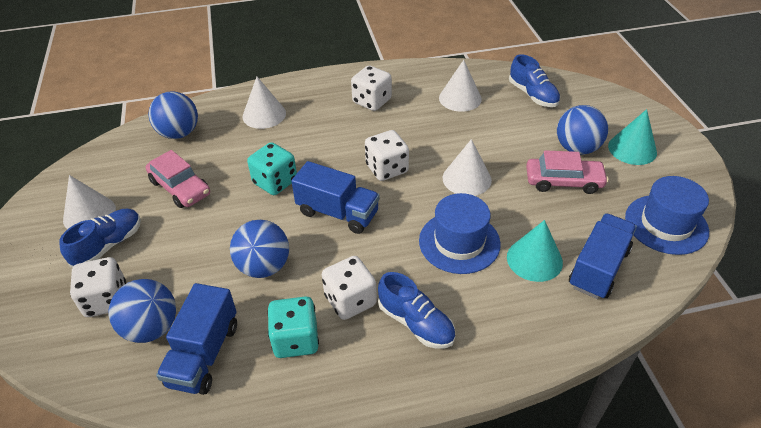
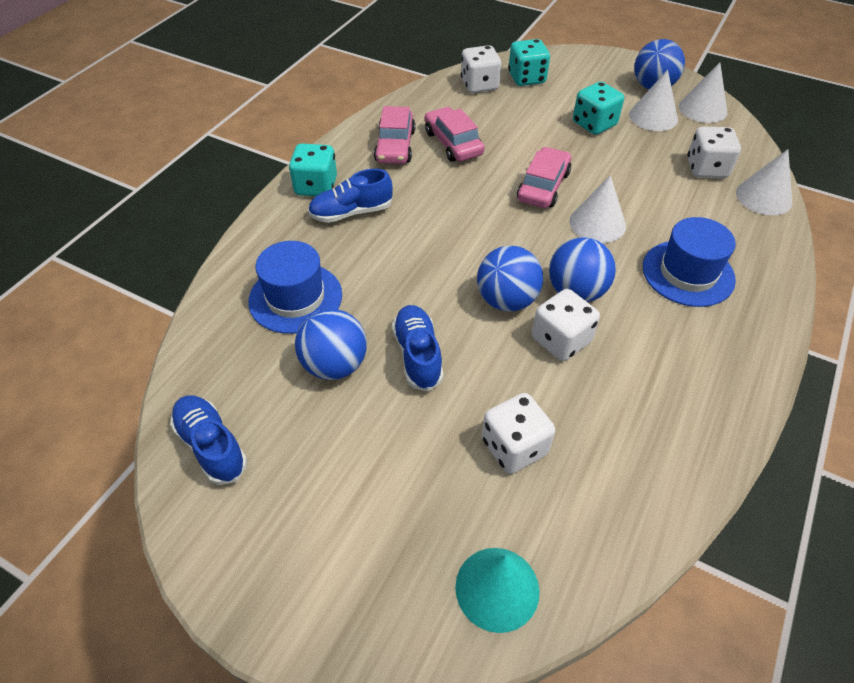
blue truck: 3 -> 0
pink car: 2 -> 3
turquoise cone: 2 -> 1
turquoise dice: 2 -> 3

